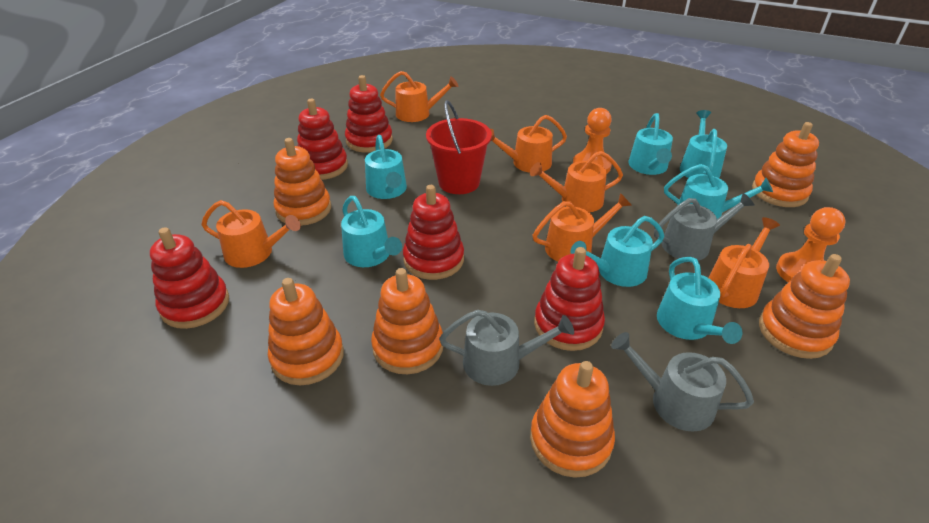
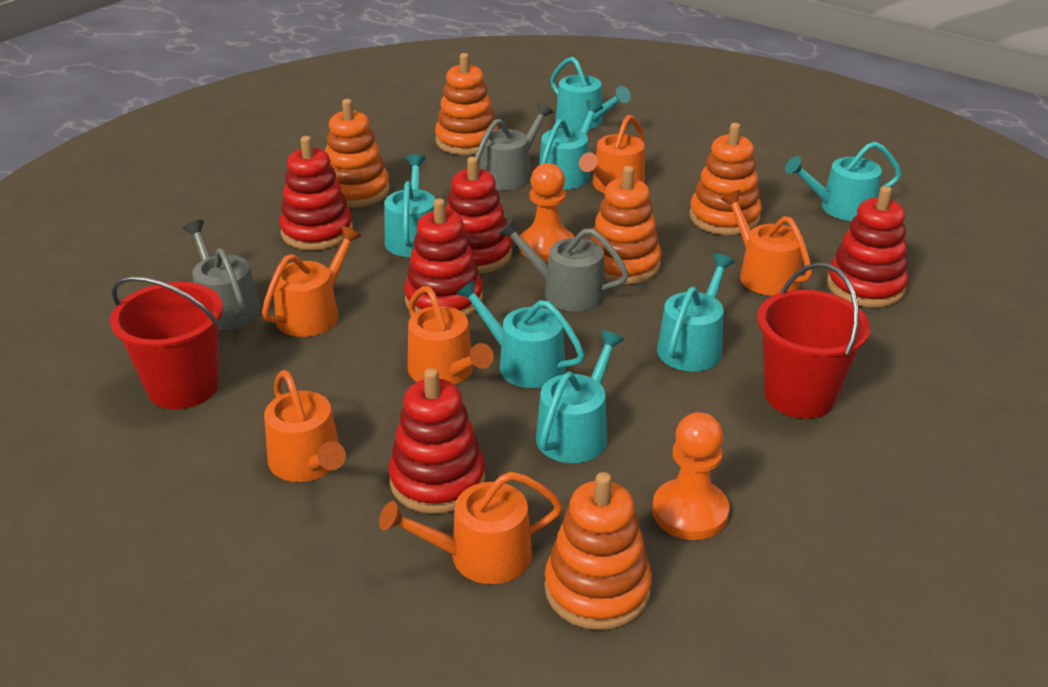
orange stacking toy: 6 -> 5
red bucket: 1 -> 2

